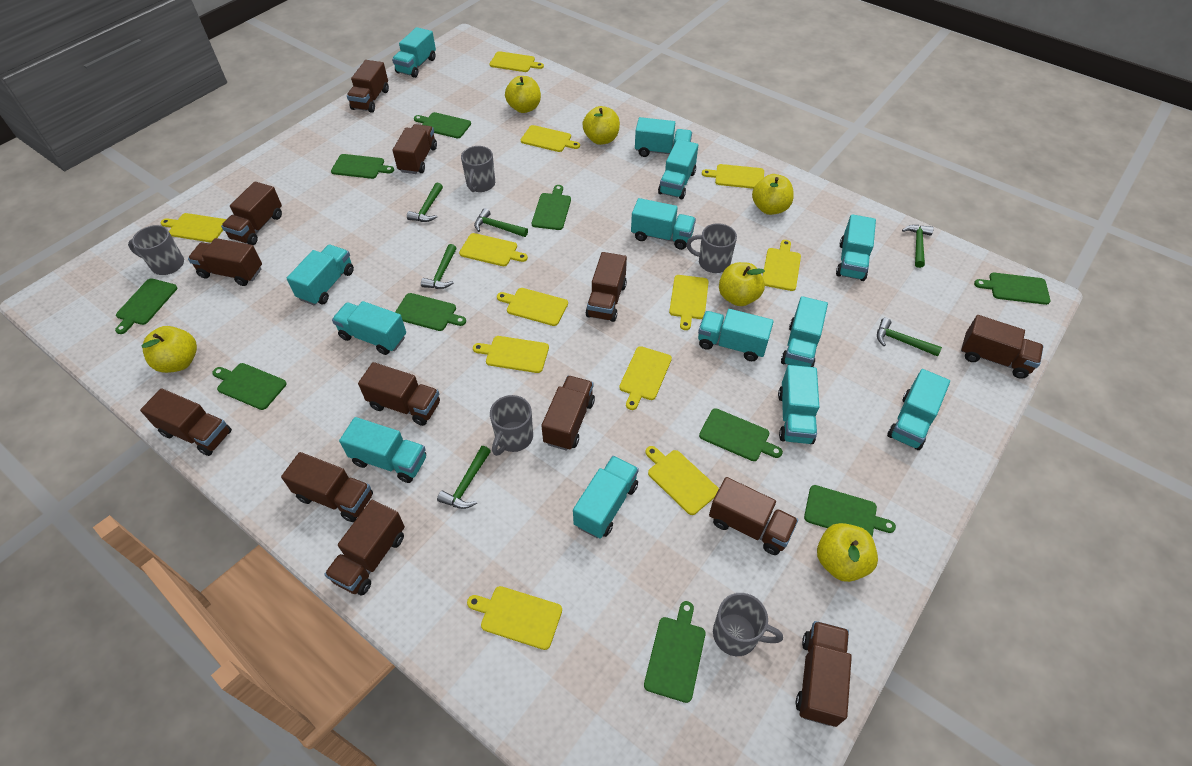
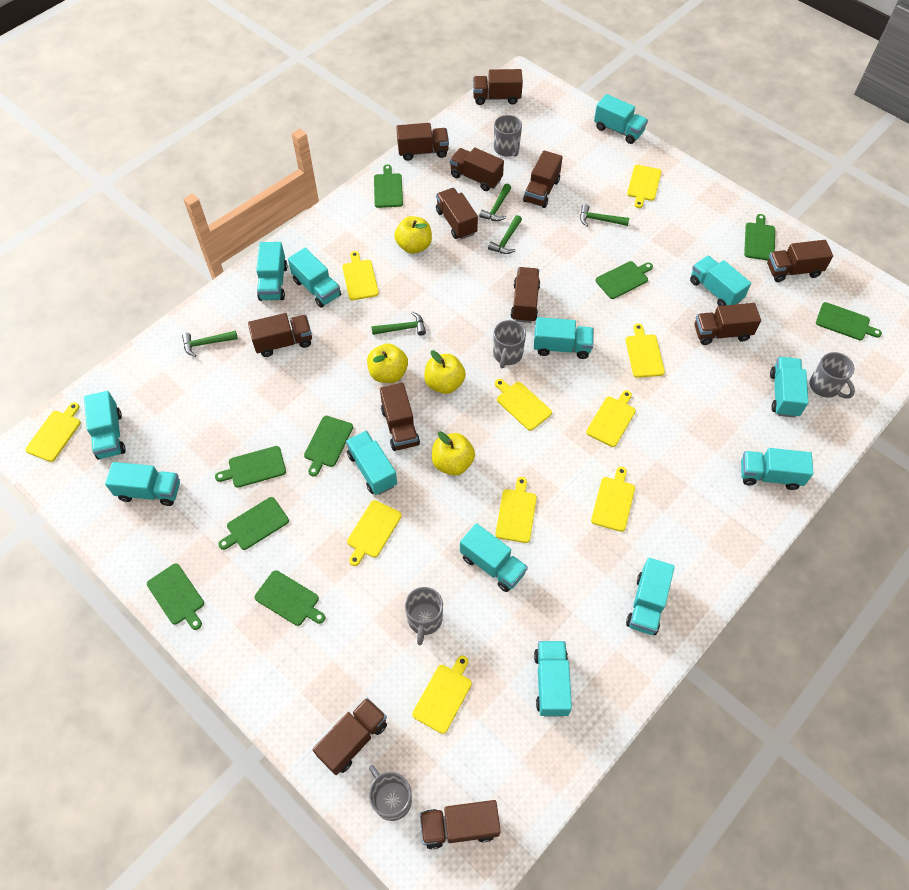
brown truck: 13 -> 12
green cutting board: 10 -> 9
green hammer: 6 -> 5
yellow apple: 6 -> 4
yellow cutting board: 12 -> 10

